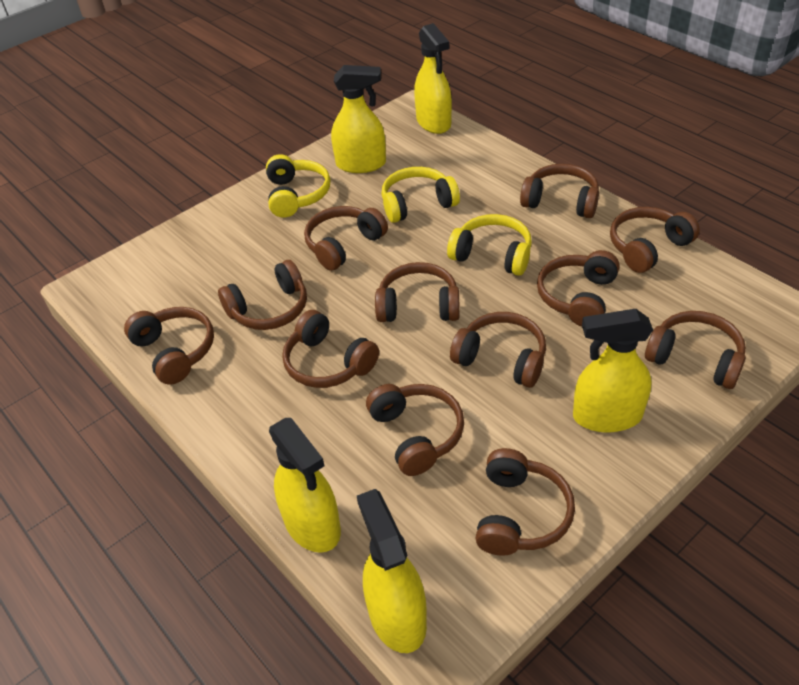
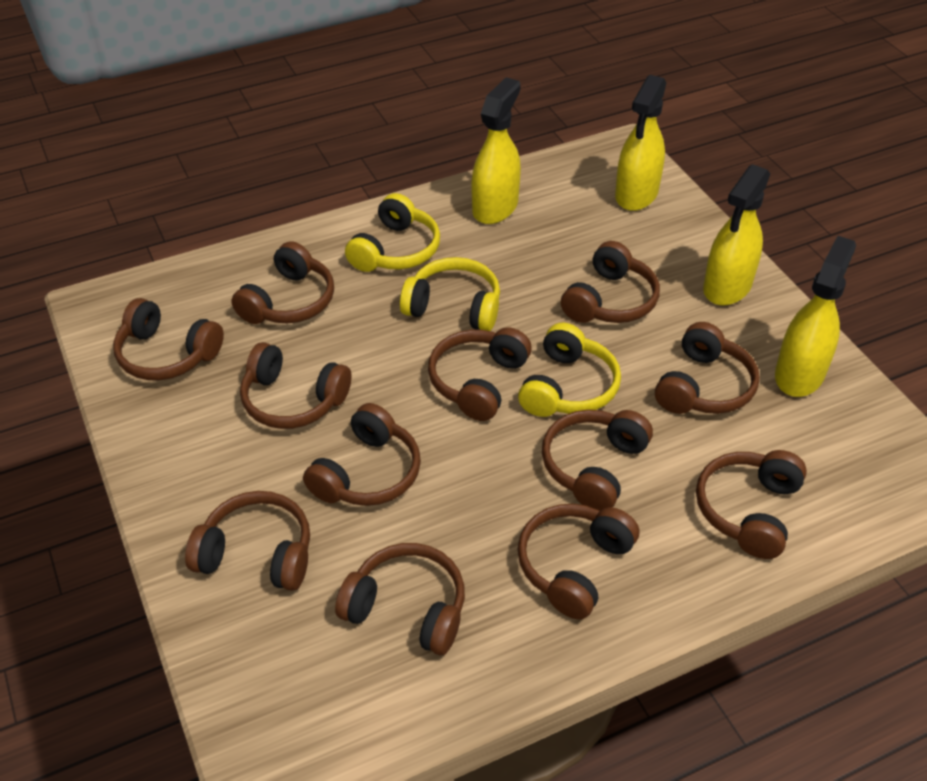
yellow spray bottle: 5 -> 4

